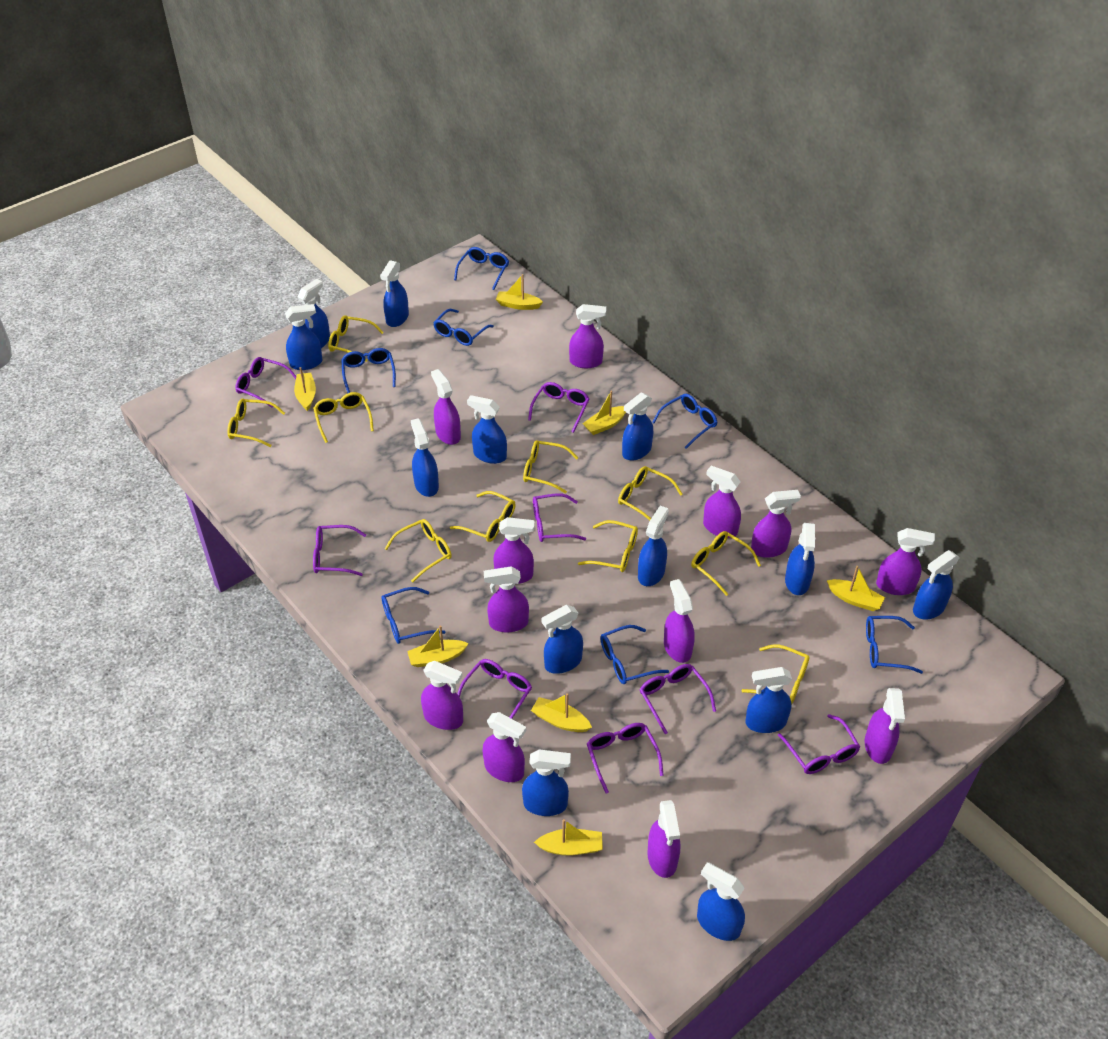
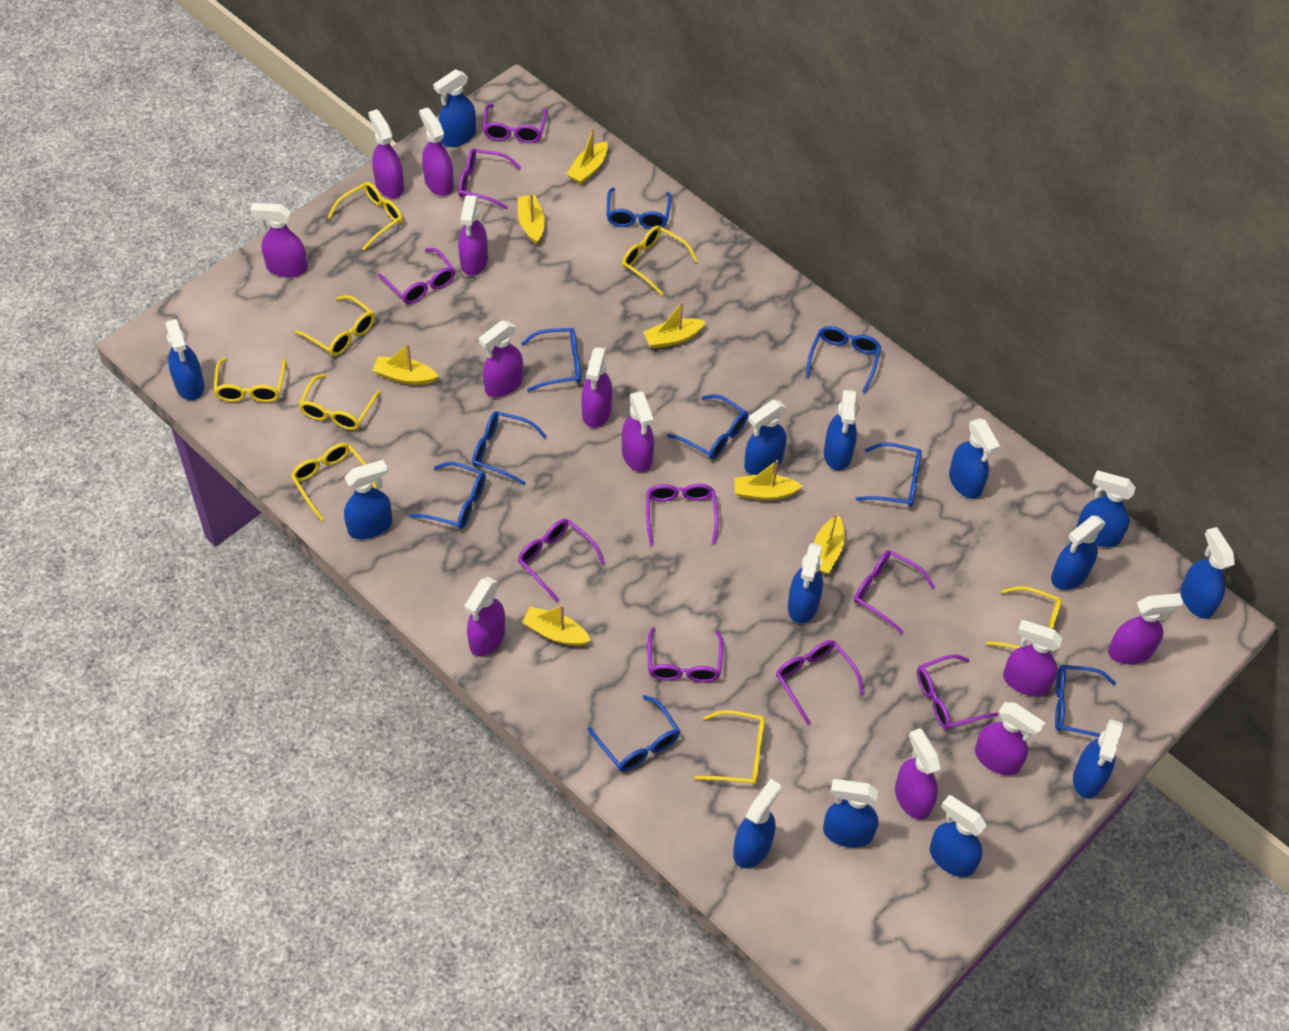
blue glasses: 7 -> 9
blue spray bottle: 13 -> 14
purple glasses: 8 -> 9
yellow glasses: 10 -> 8

